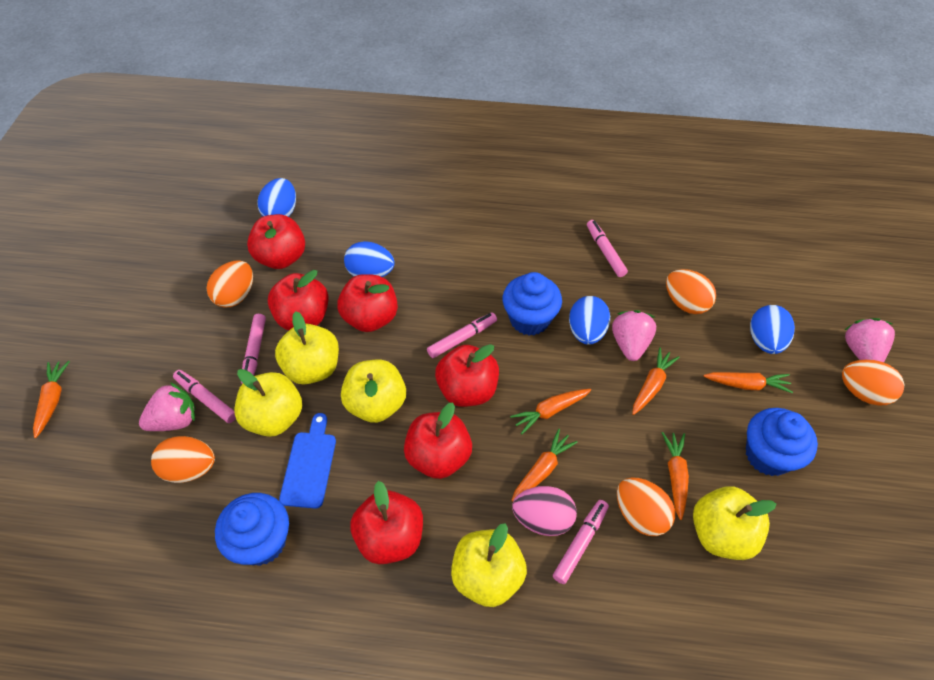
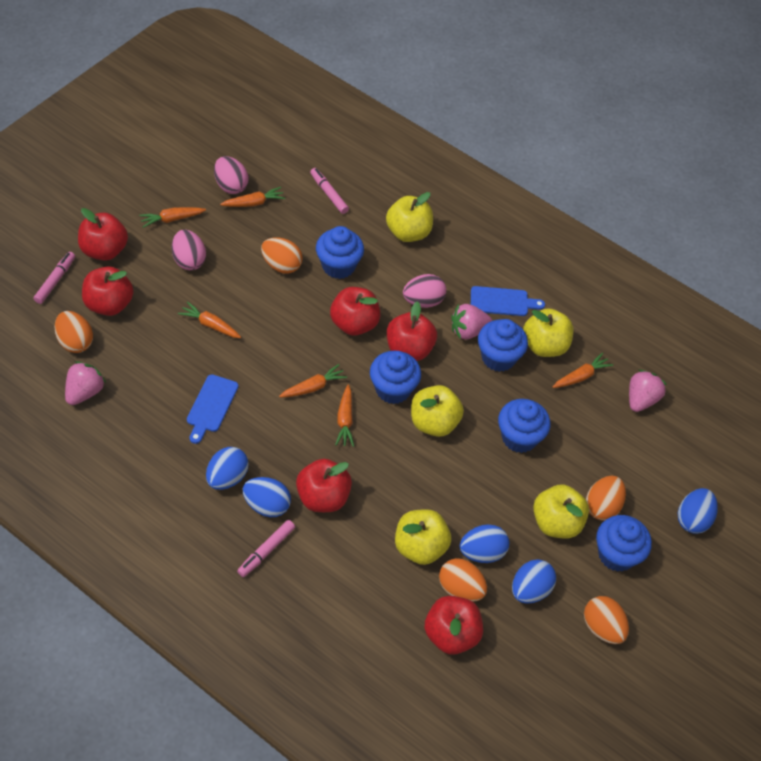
blue cupcake: 3 -> 5
blue cutting board: 1 -> 2
blue egg: 4 -> 5
pink egg: 1 -> 3
pink marker: 5 -> 3

